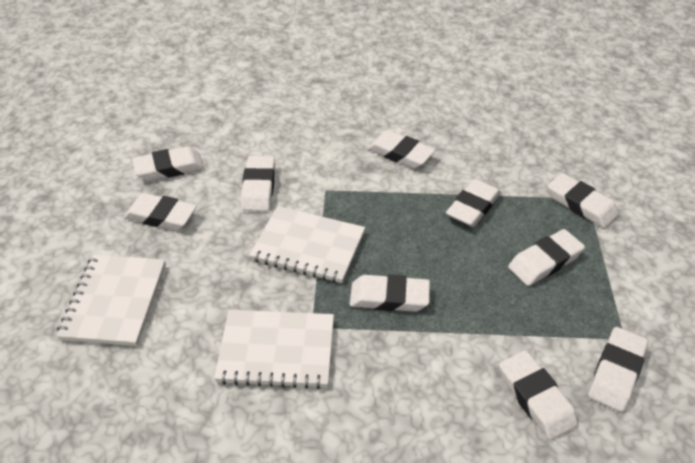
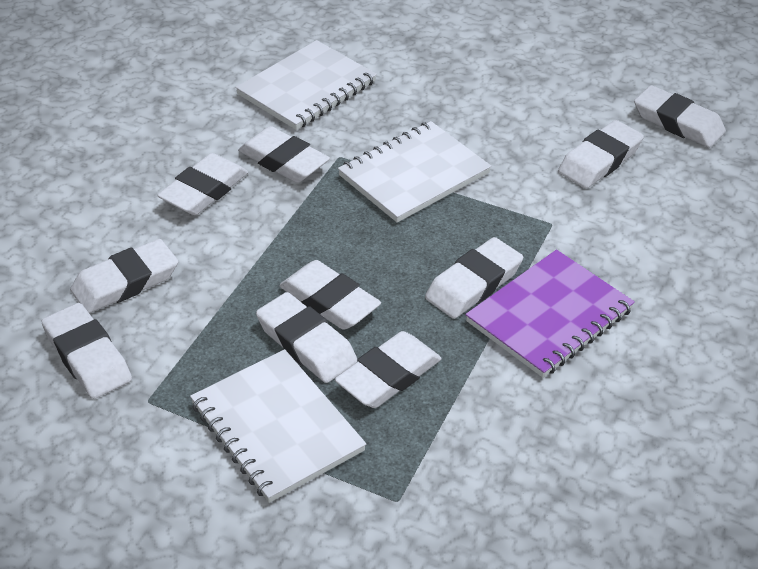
purple notebook: 0 -> 1

